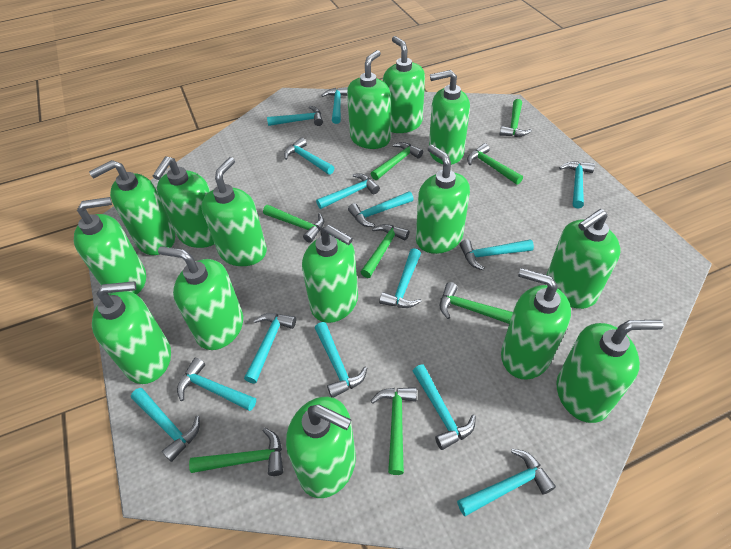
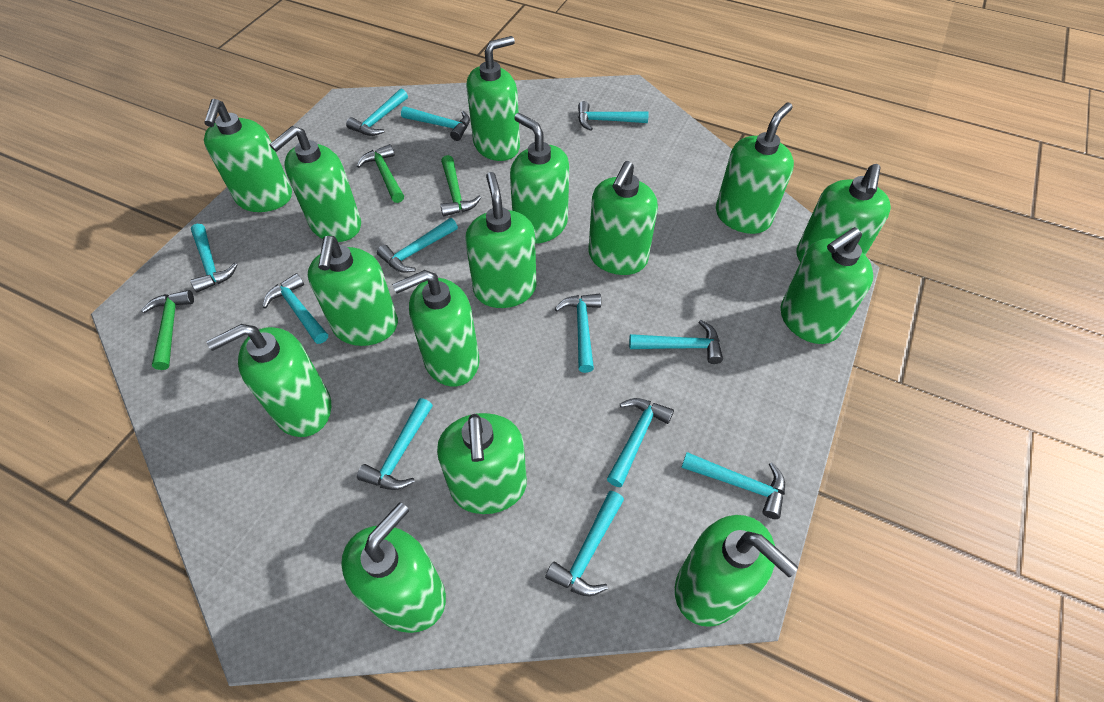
green hammer: 8 -> 3
turquoise hammer: 14 -> 12

